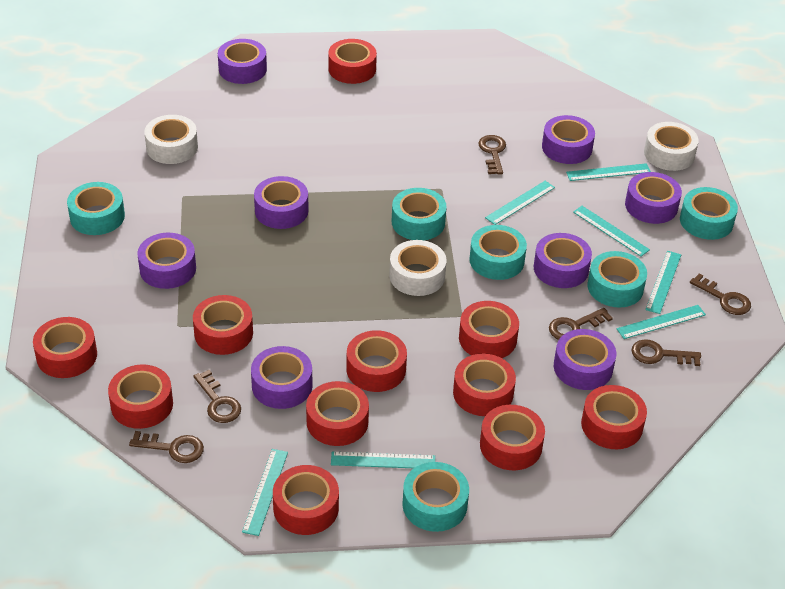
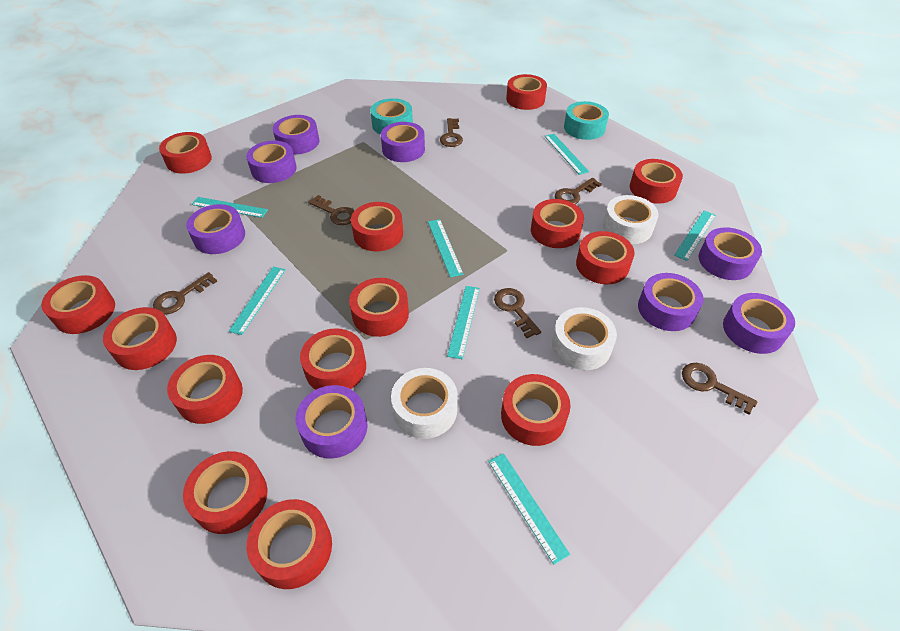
red tape: 11 -> 14
turquoise tape: 6 -> 2

